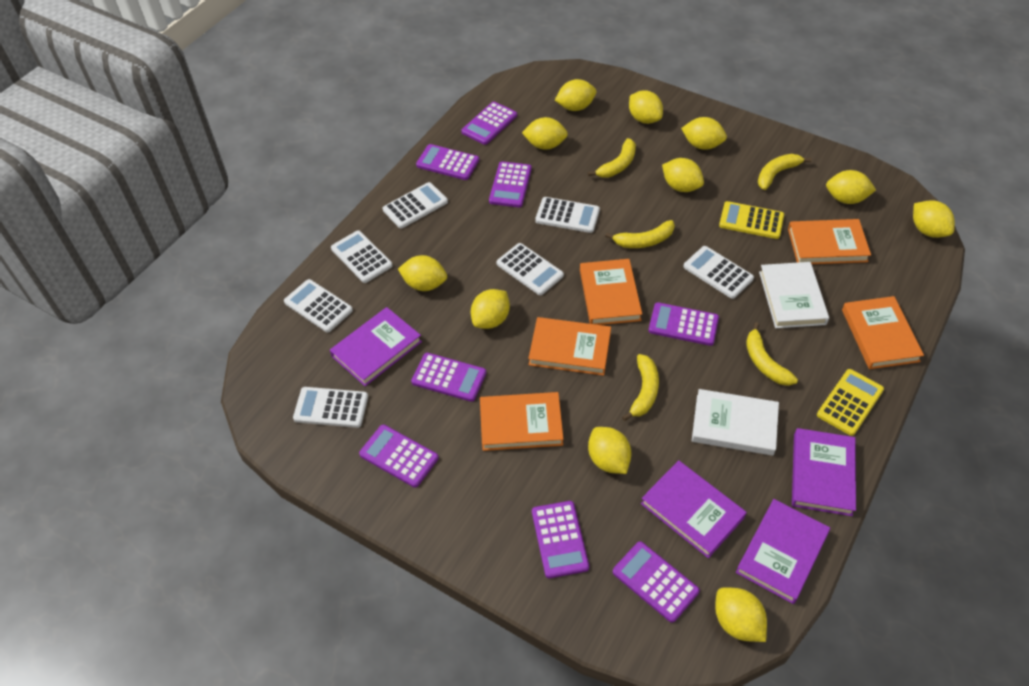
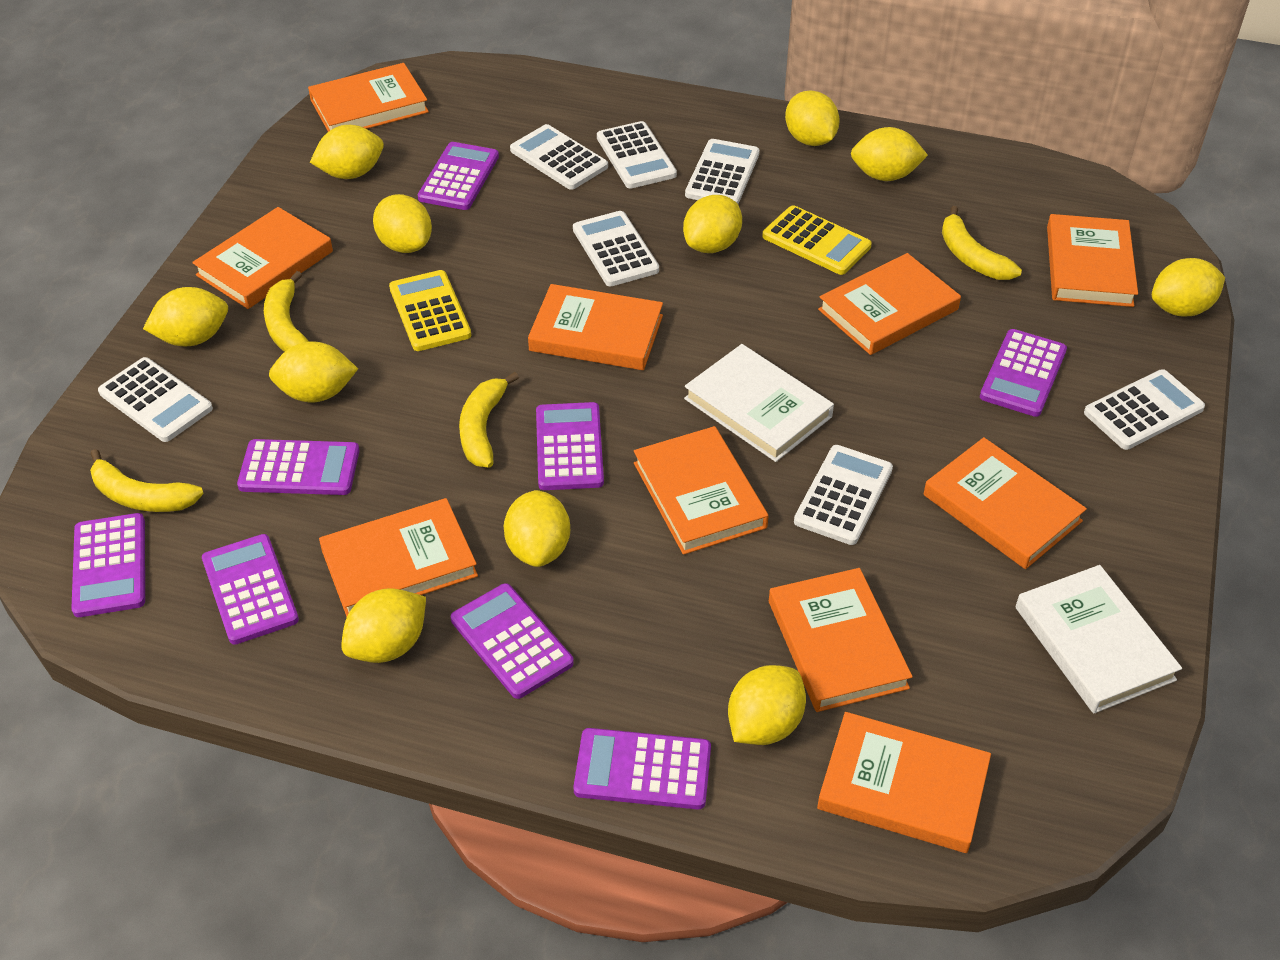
orange book: 5 -> 10
purple book: 4 -> 0
yellow banana: 5 -> 4

